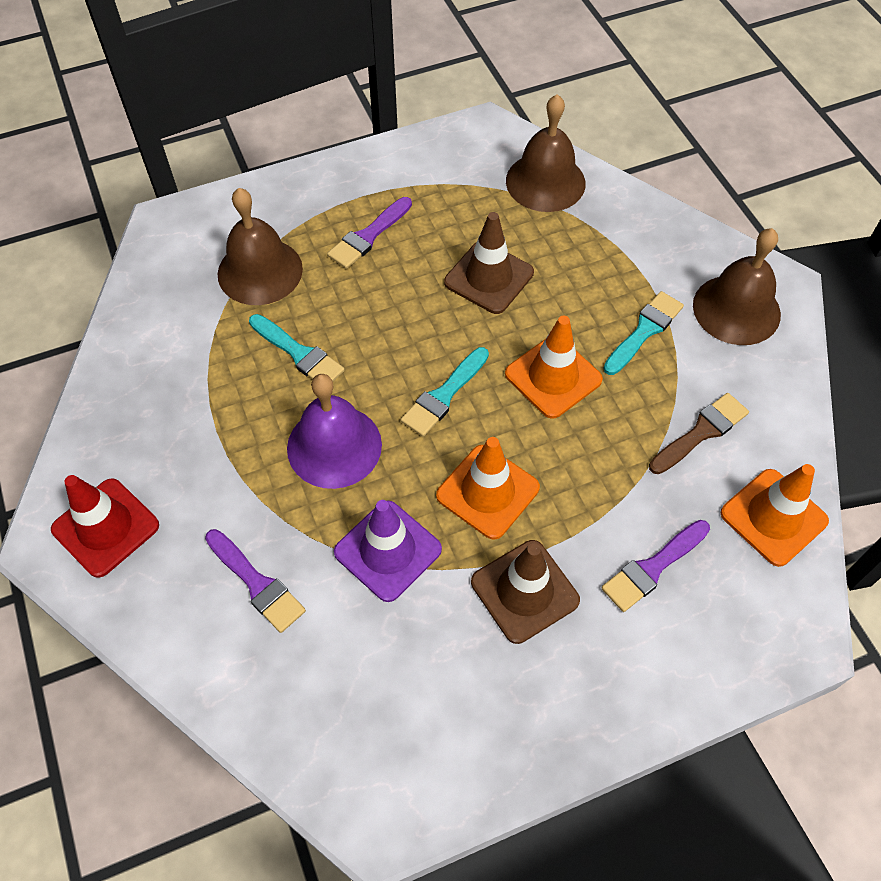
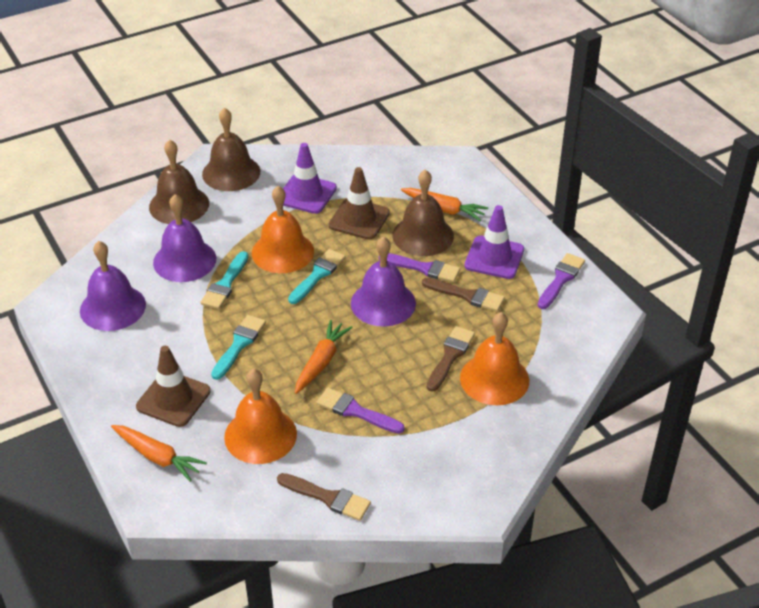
brown brush: 1 -> 3
orange bell: 0 -> 3
orange carrot: 0 -> 3
orange traffic cone: 3 -> 0
purple bell: 1 -> 3
purple traffic cone: 1 -> 2
red traffic cone: 1 -> 0

